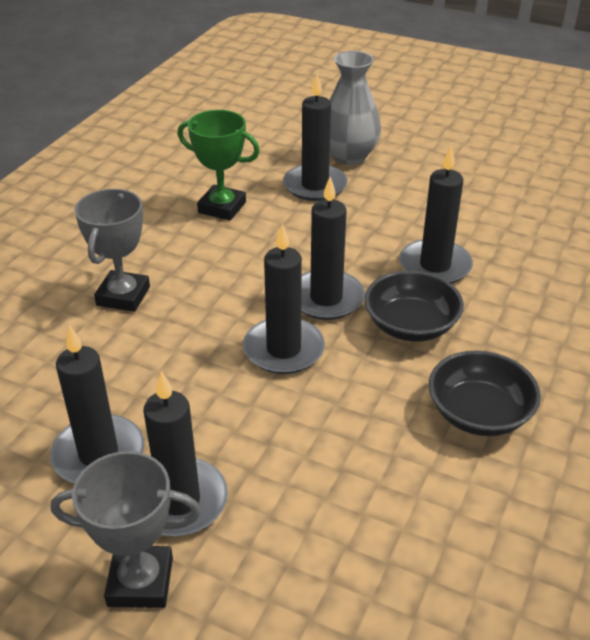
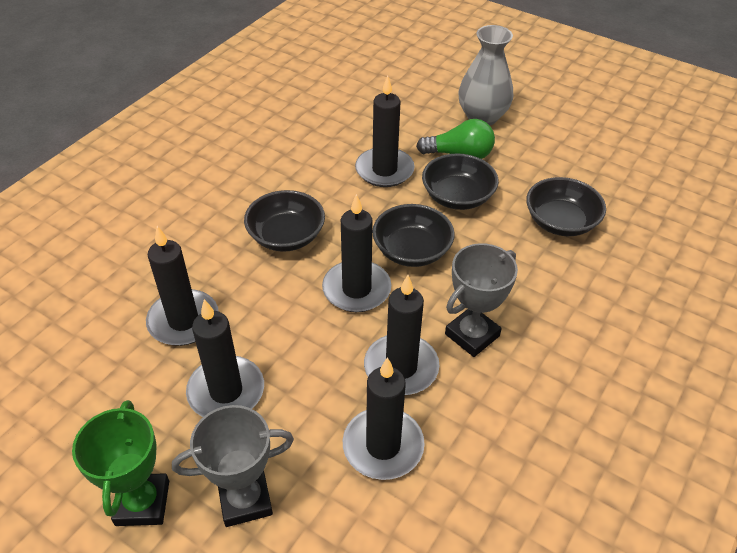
black bowl: 2 -> 4
green light bulb: 0 -> 1

